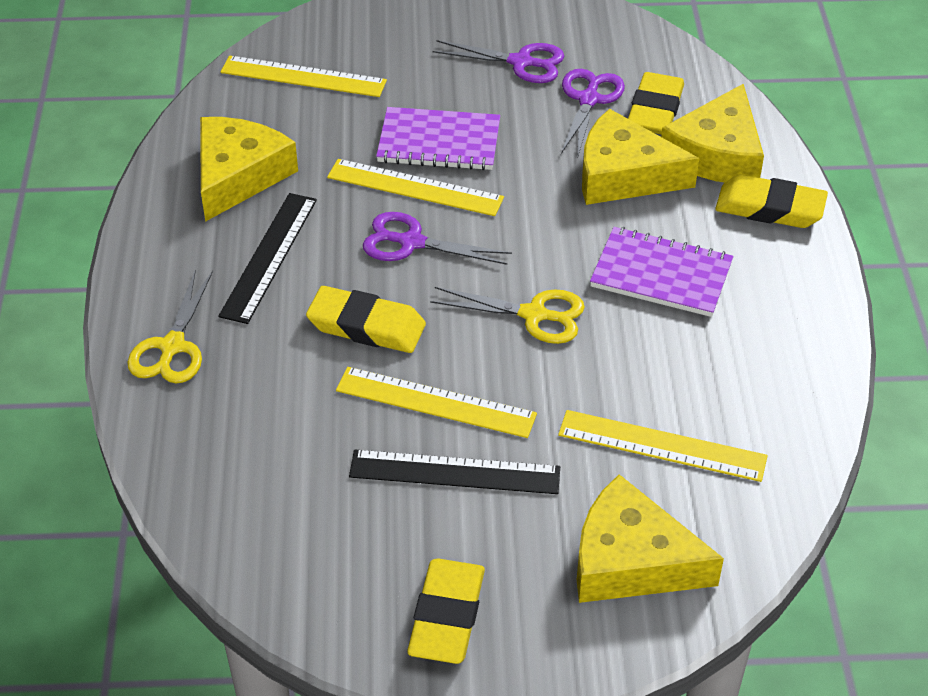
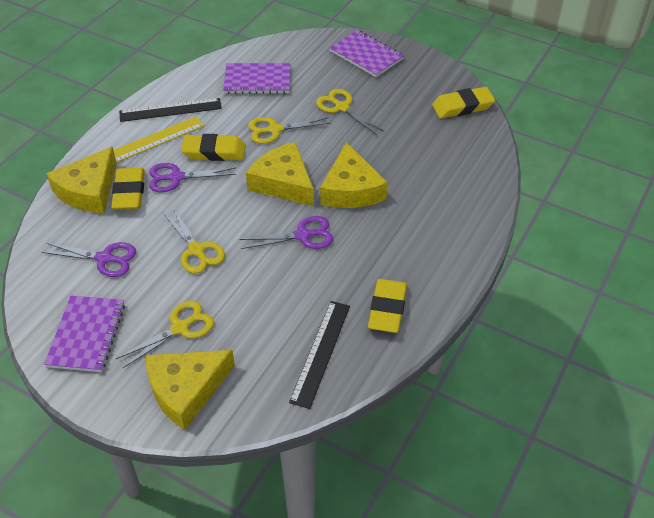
purple notebook: 2 -> 3
yellow ruler: 4 -> 1
yellow scissors: 2 -> 4

